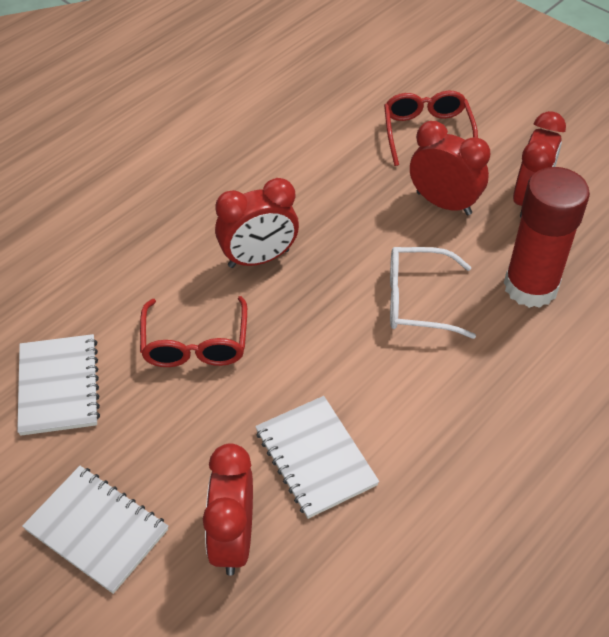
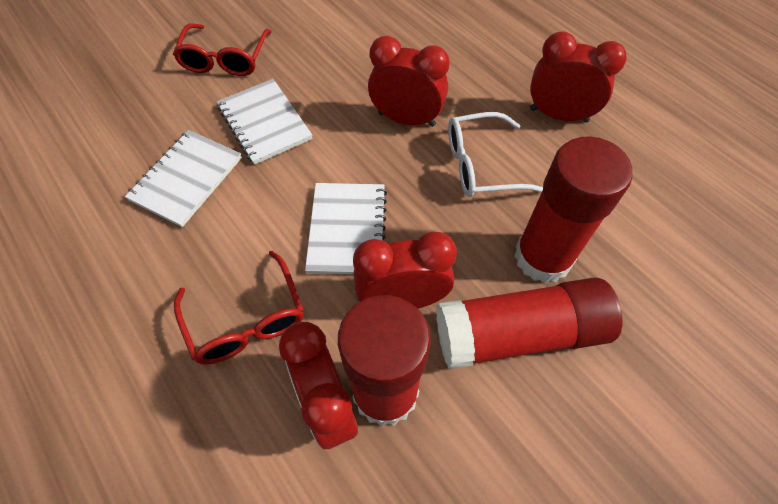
red glue stick: 1 -> 3

